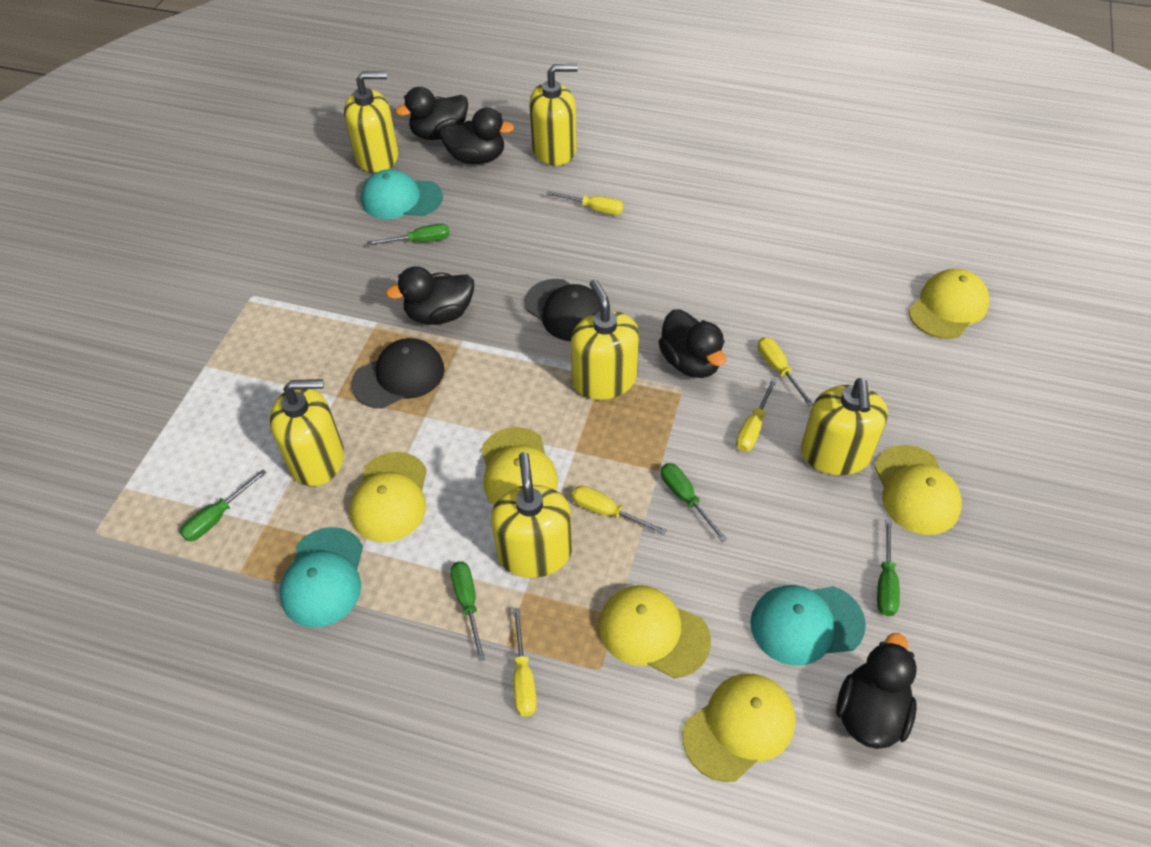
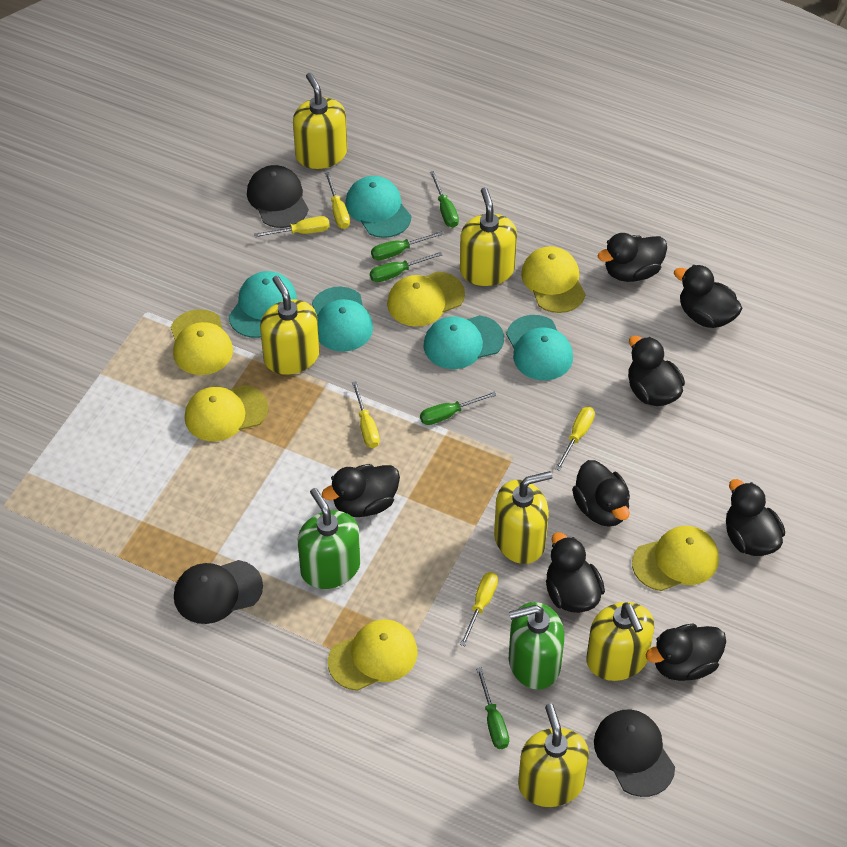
black cap: 2 -> 3
black duck: 5 -> 8
green soap dispenser: 0 -> 2
turquoise cap: 3 -> 5

